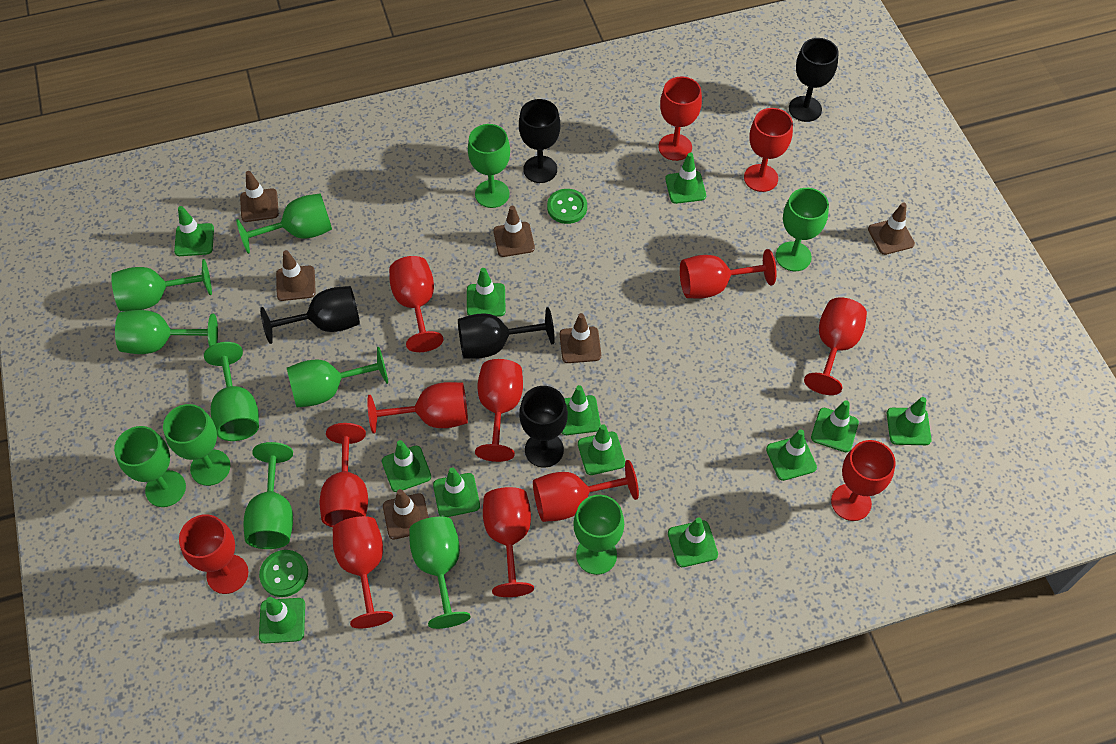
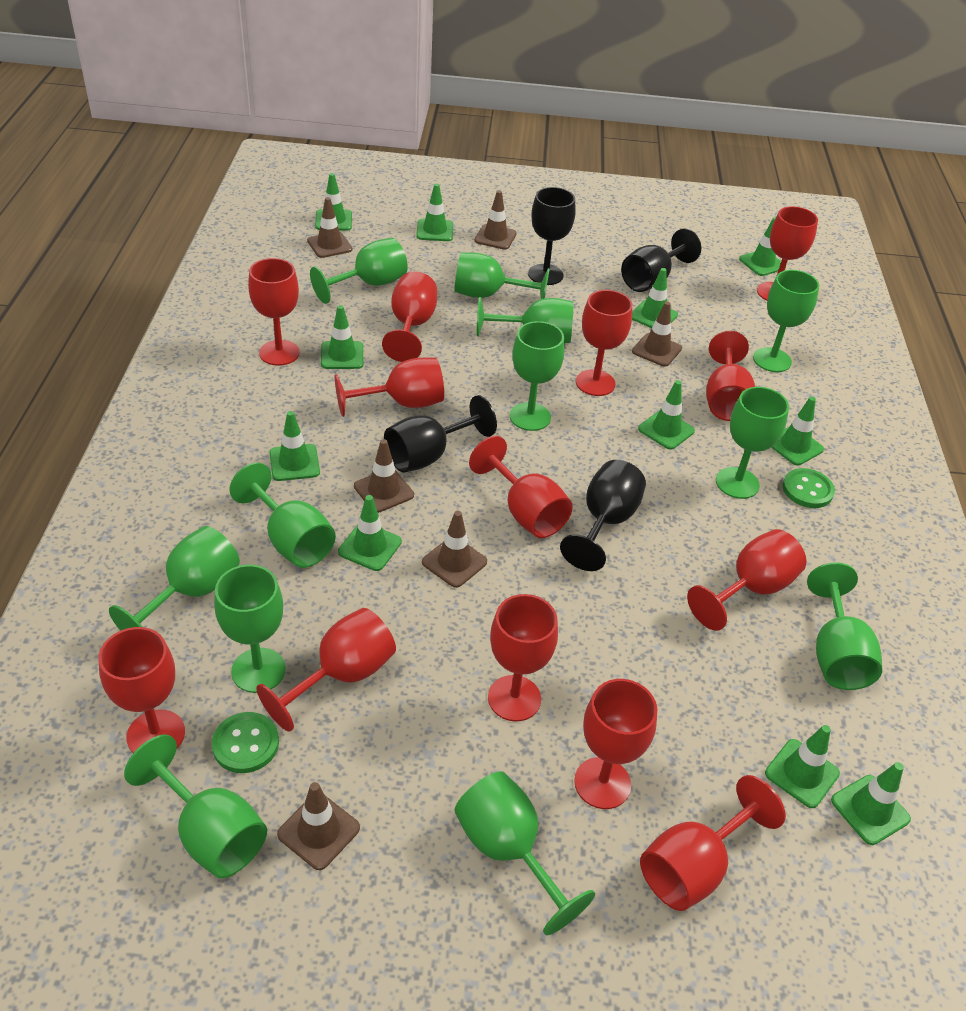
black goblet: 5 -> 4
green traffic cone: 12 -> 11

